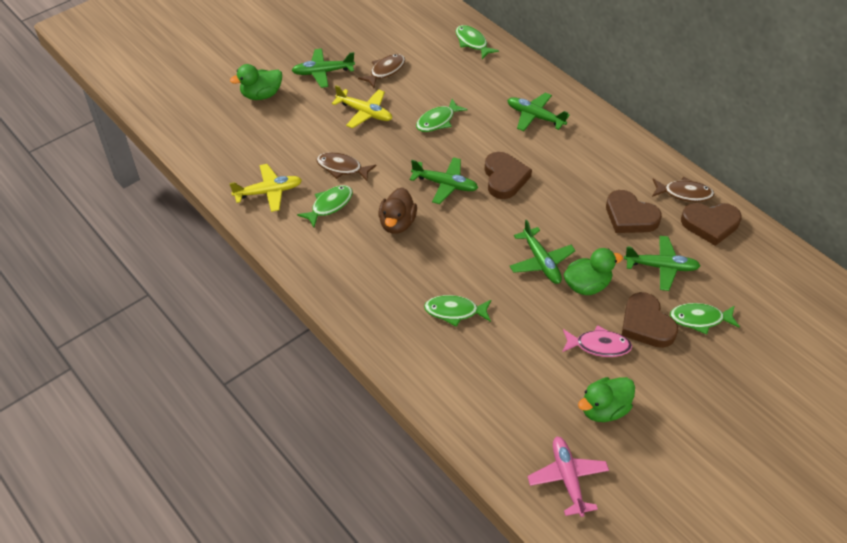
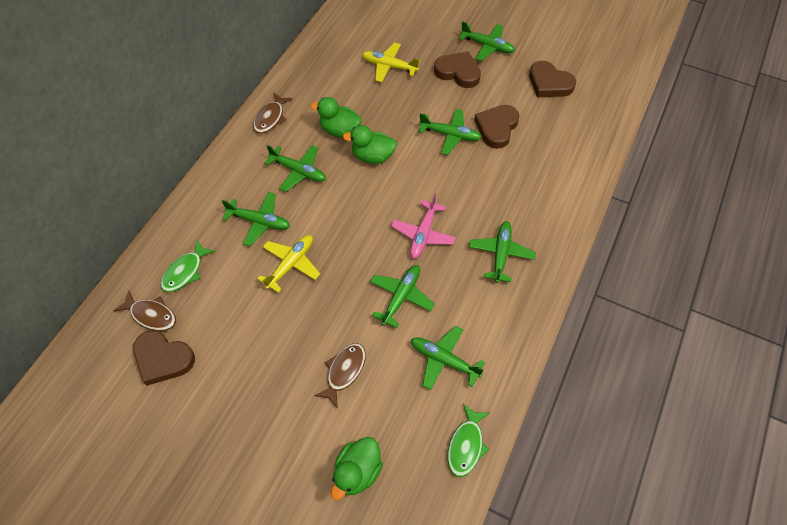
brown duck: 1 -> 0
green fish: 5 -> 2
green plane: 5 -> 7
pink fish: 1 -> 0

